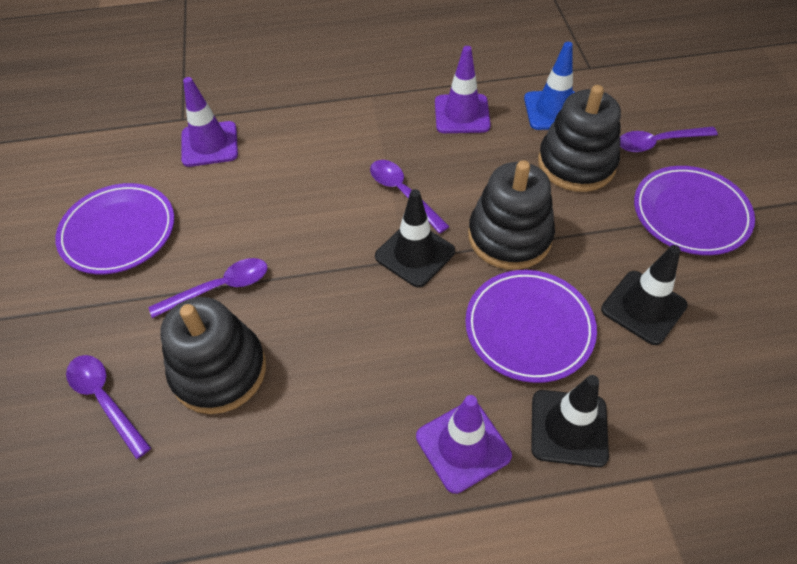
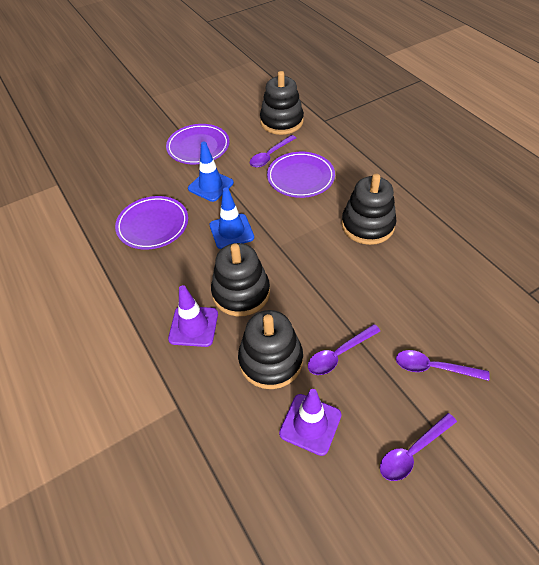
black stacking toy: 3 -> 4
black traffic cone: 3 -> 0
blue traffic cone: 1 -> 2
purple traffic cone: 3 -> 2

